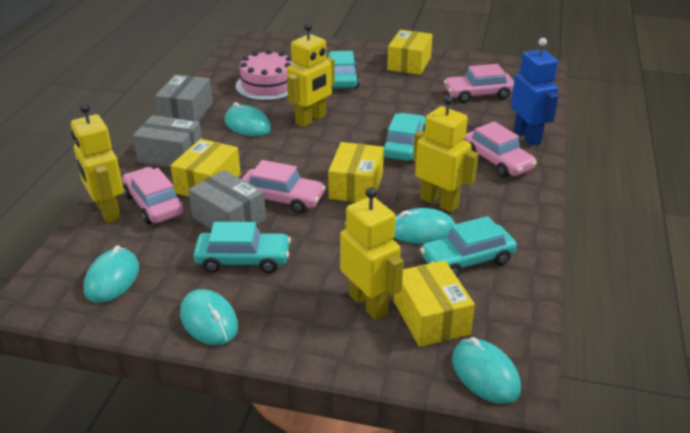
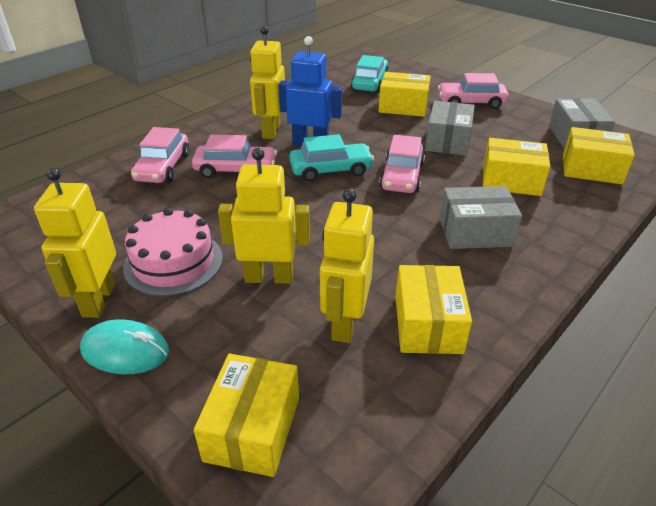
turquoise car: 4 -> 2
turquoise mouse: 5 -> 1
yellow box: 4 -> 5

